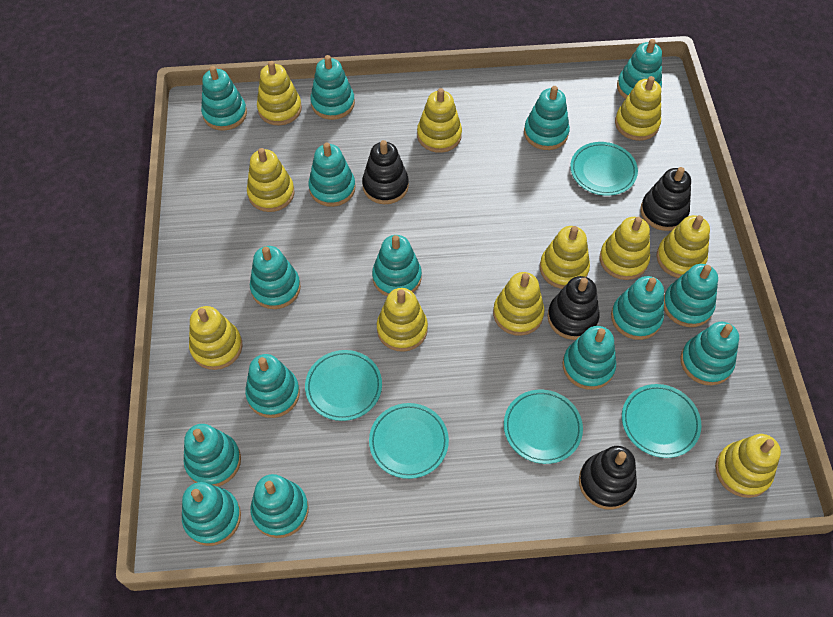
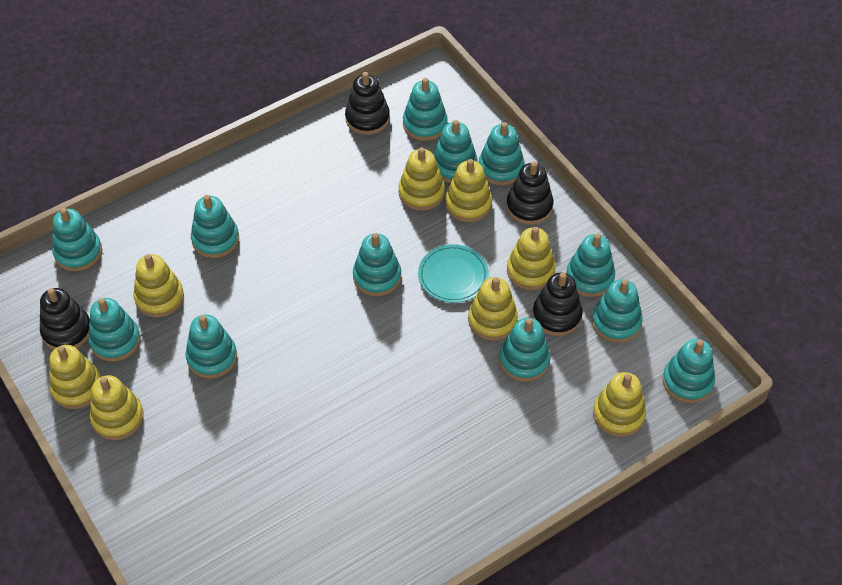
turquoise plate: 5 -> 1
turquoise stacking toy: 15 -> 12
yellow stacking toy: 11 -> 8

